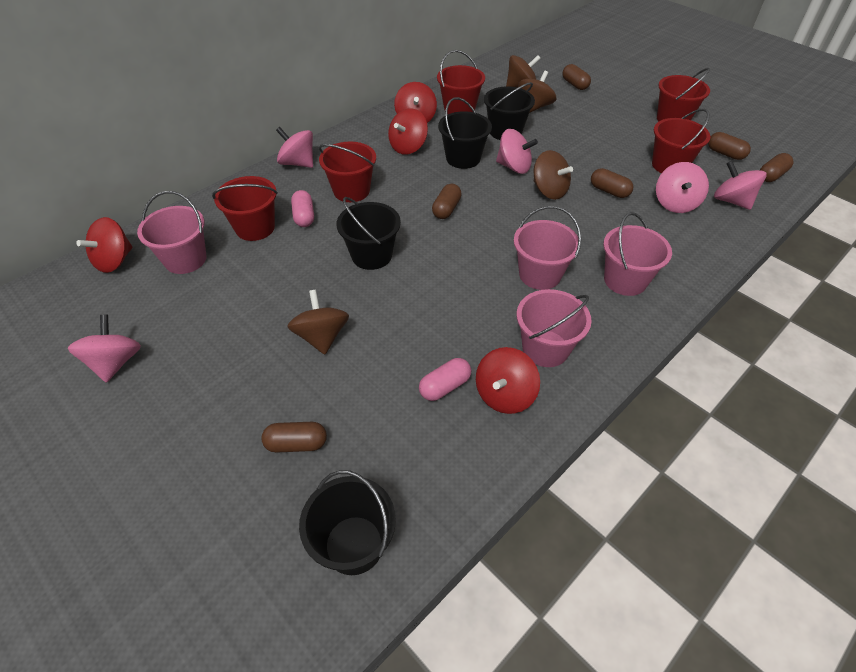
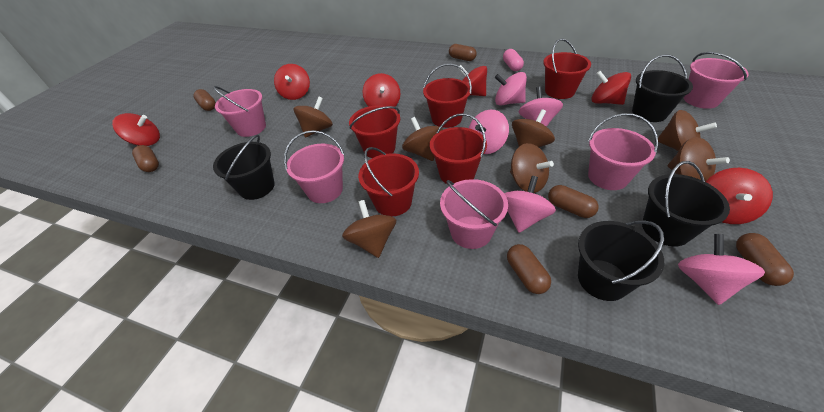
brown spinning top: 4 -> 7
pink bucket: 4 -> 5
pink capsule: 2 -> 1
red spinning top: 4 -> 6

